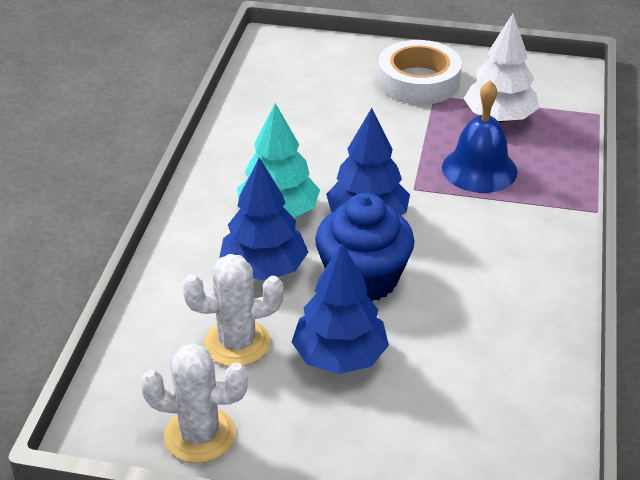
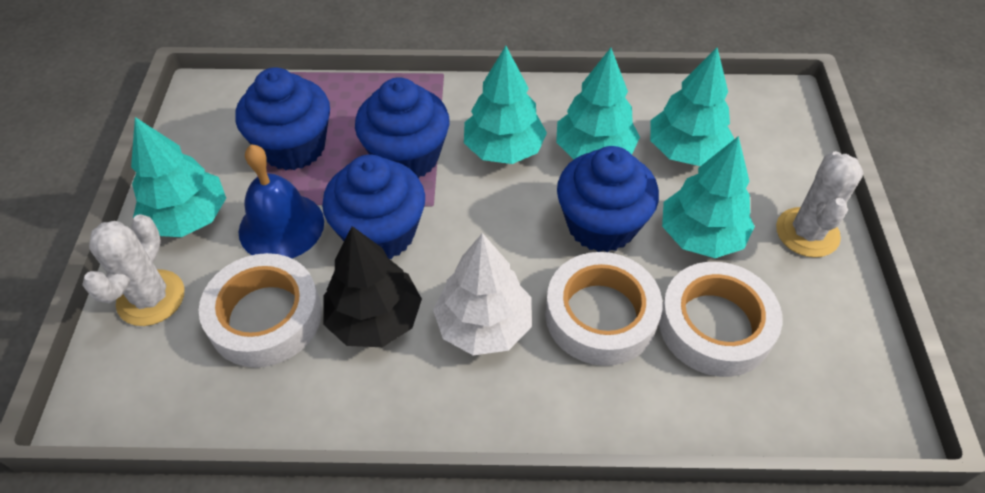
black tree: 0 -> 1
blue cupcake: 1 -> 4
blue tree: 3 -> 0
turquoise tree: 1 -> 5
white tape: 1 -> 3

